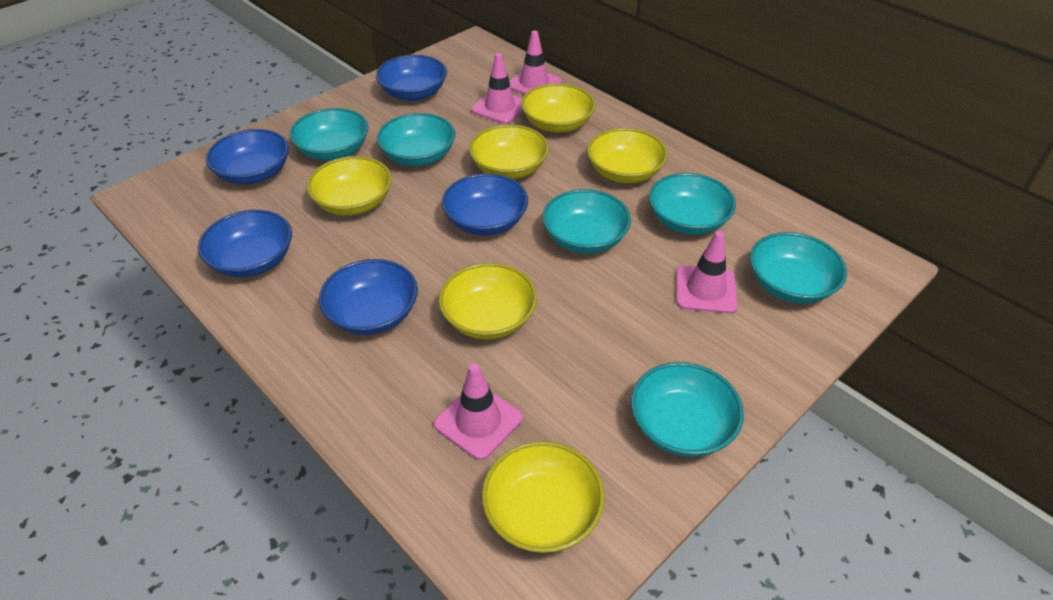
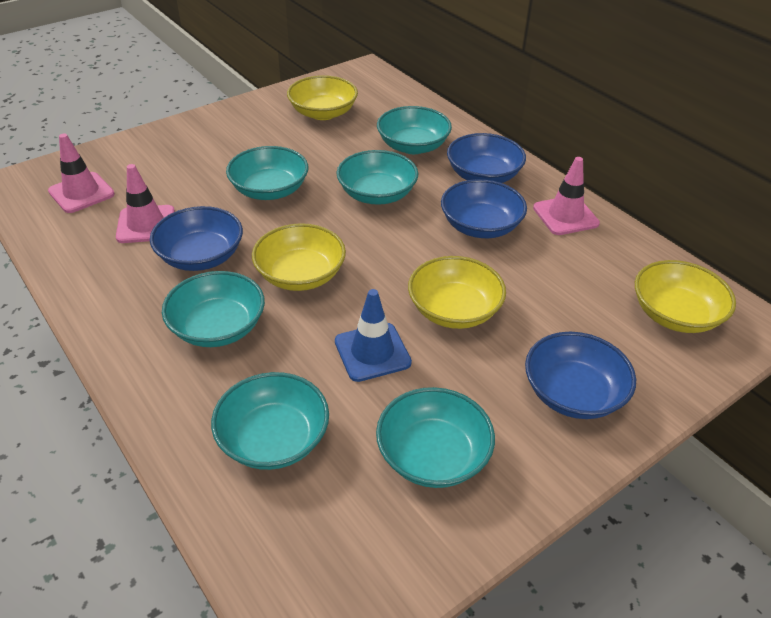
blue bowl: 5 -> 4
blue traffic cone: 0 -> 1
pink traffic cone: 4 -> 3
yellow bowl: 6 -> 4

